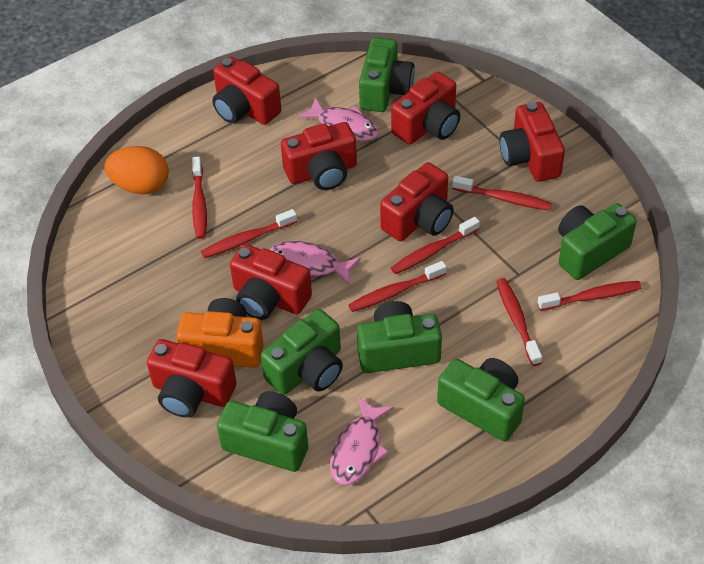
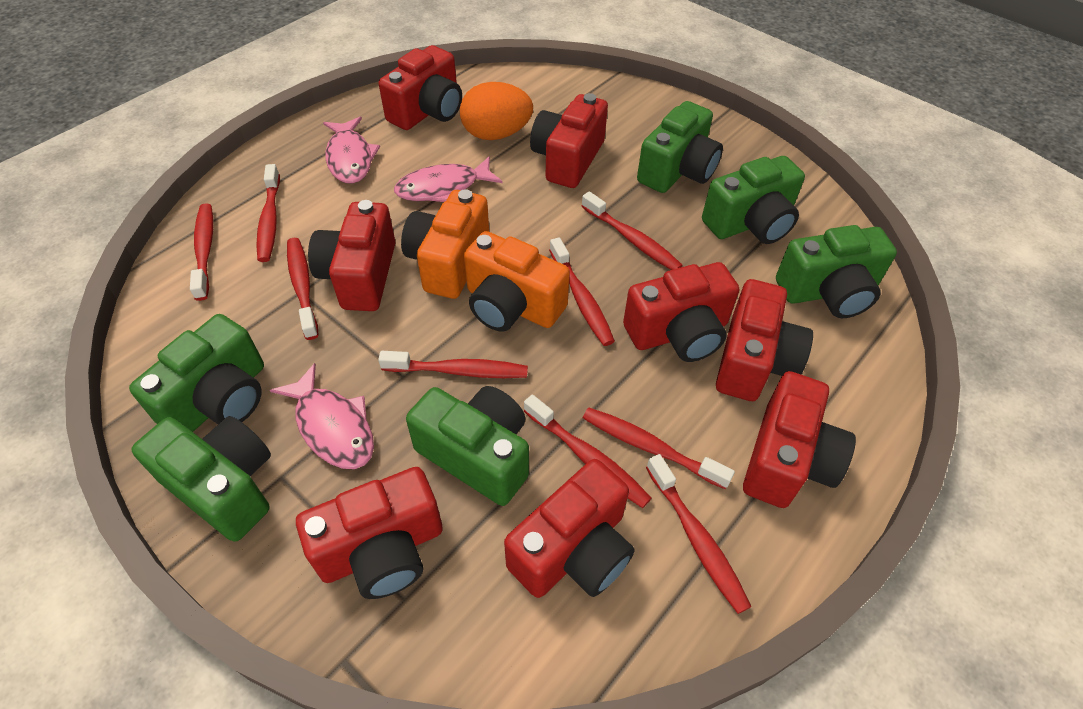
orange camera: 1 -> 2
red camera: 7 -> 8
red toothbrush: 7 -> 9

